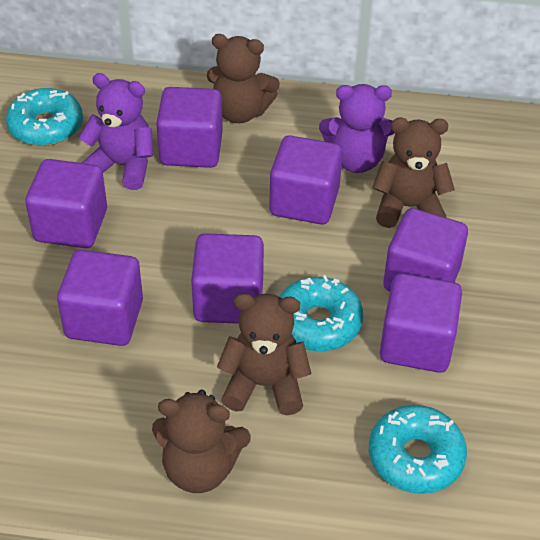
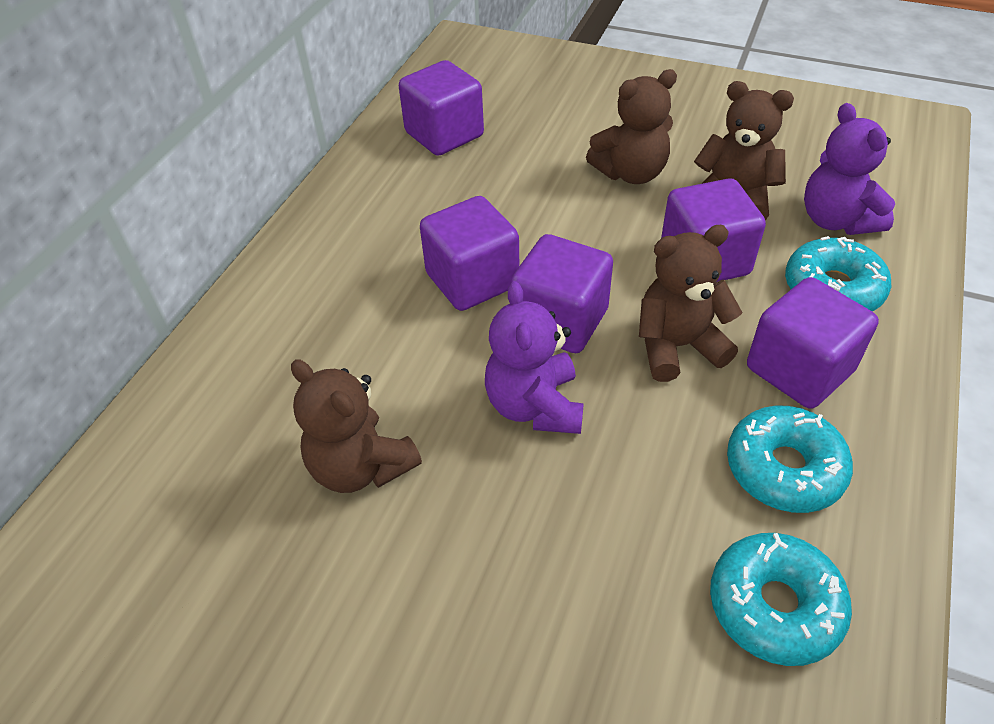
purple cube: 7 -> 5

